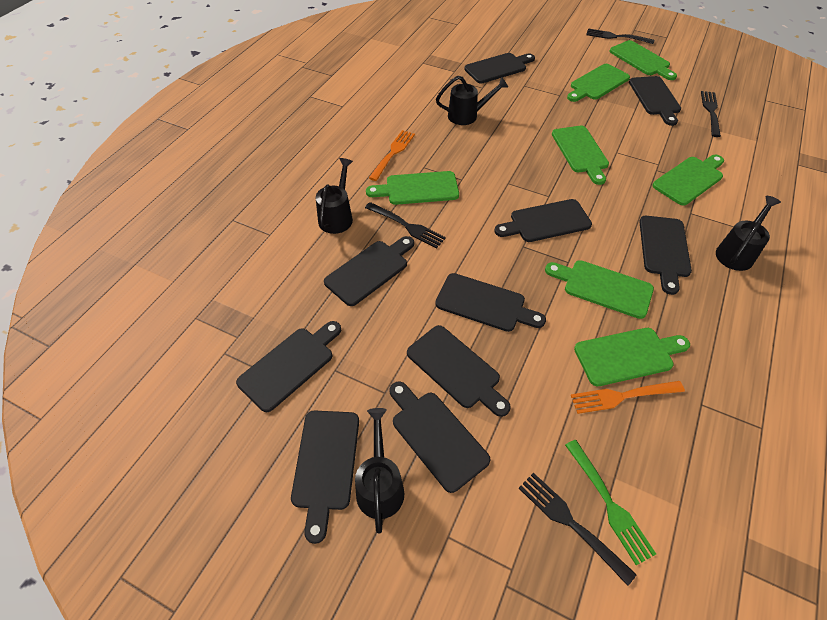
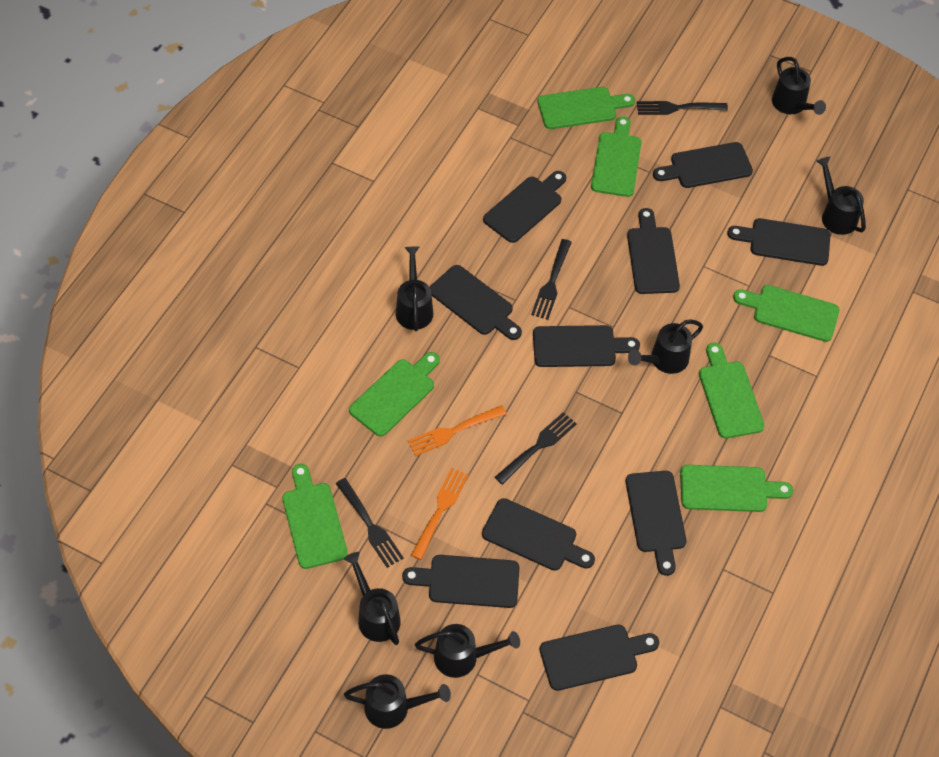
black watering can: 4 -> 7
green fork: 1 -> 0

